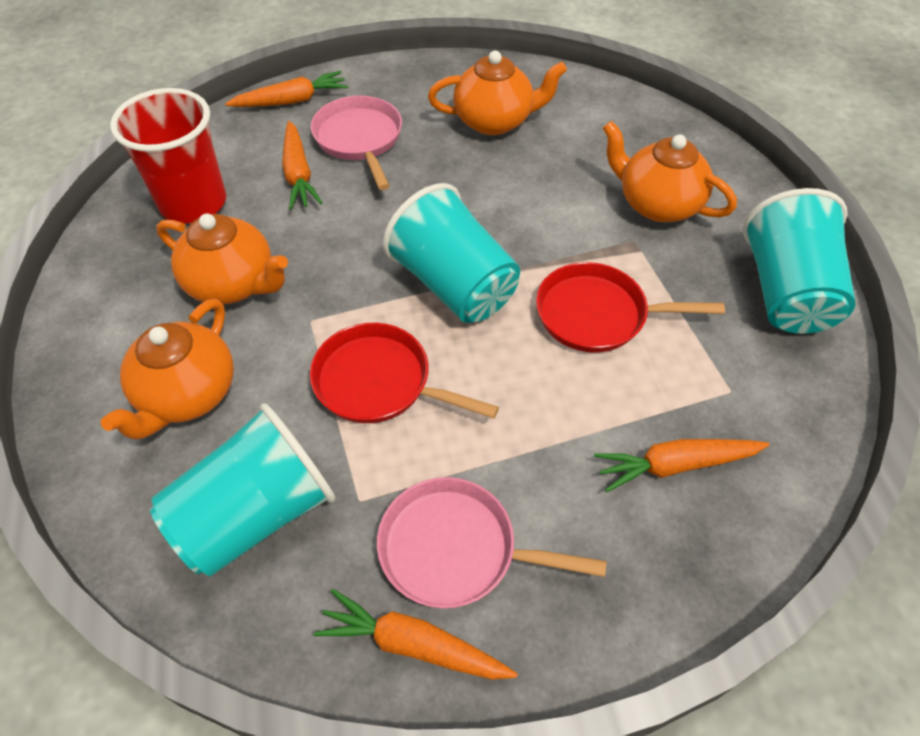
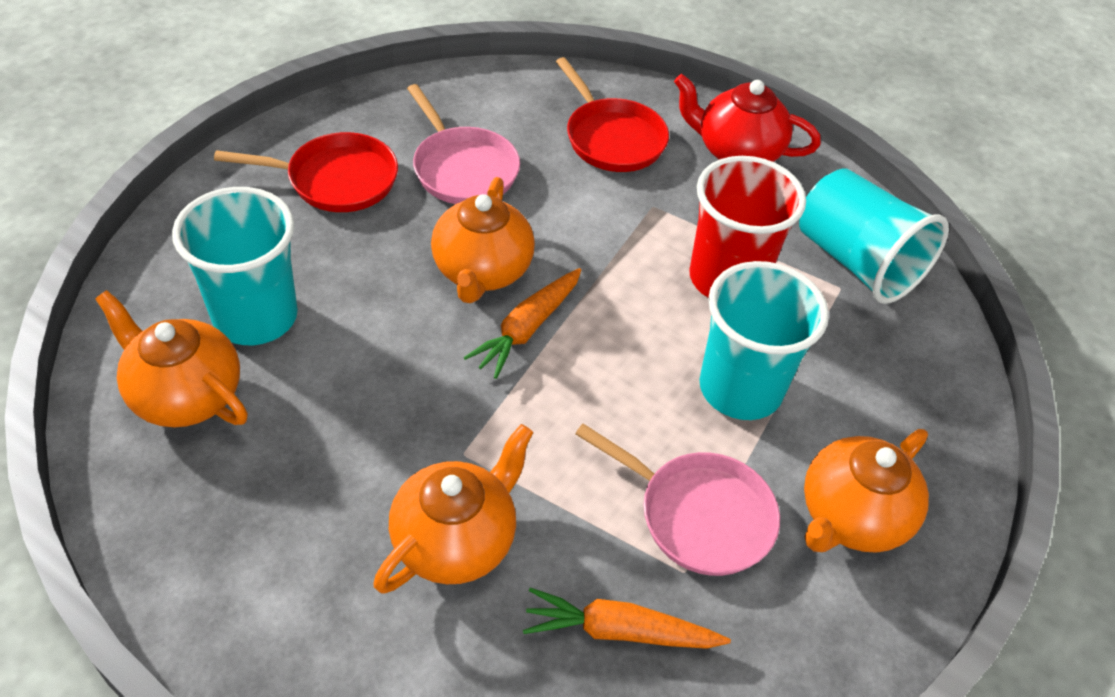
orange carrot: 4 -> 2
red teapot: 0 -> 1

